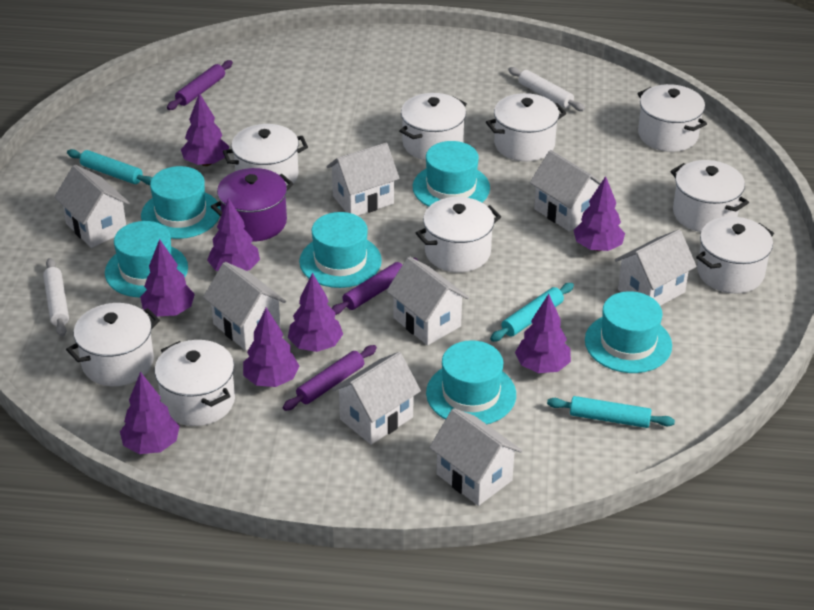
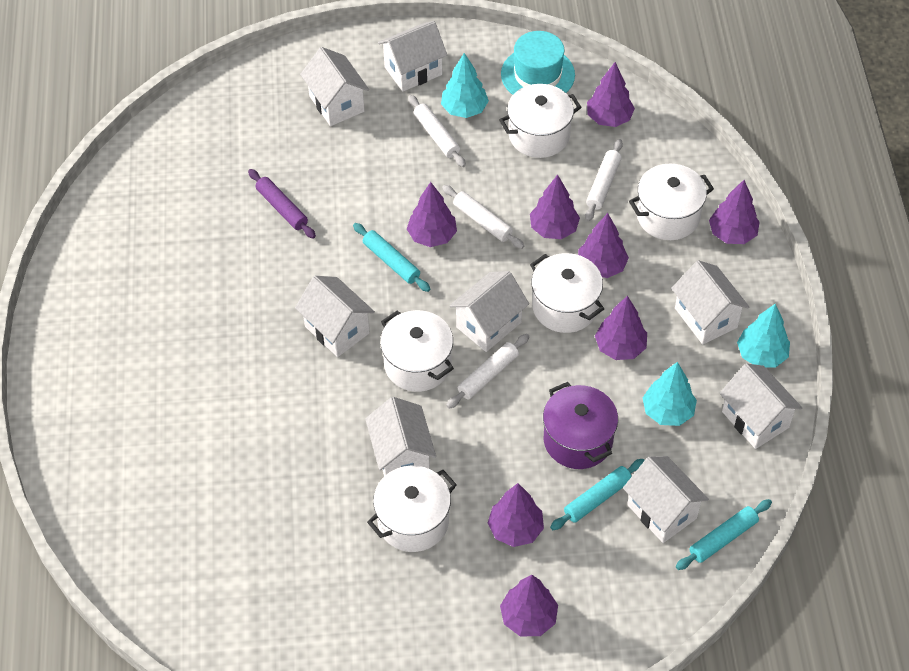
purple rolling pin: 3 -> 1
turquoise hat: 6 -> 1
turquoise tree: 0 -> 3
white pot: 9 -> 5
white rolling pin: 2 -> 4

